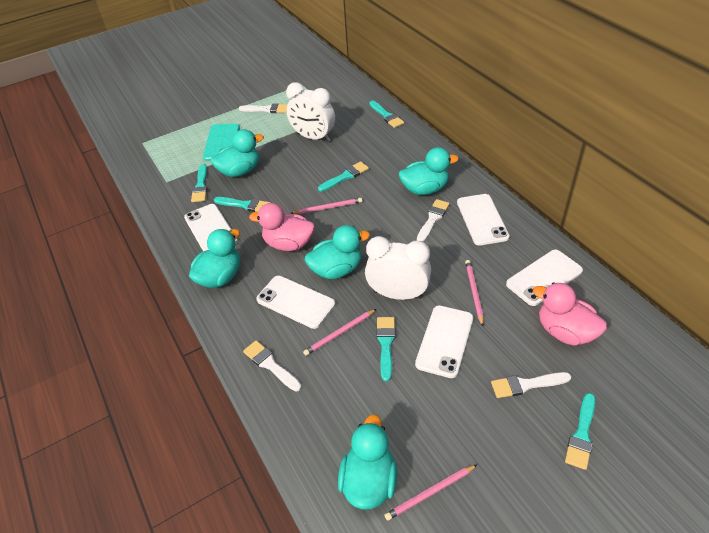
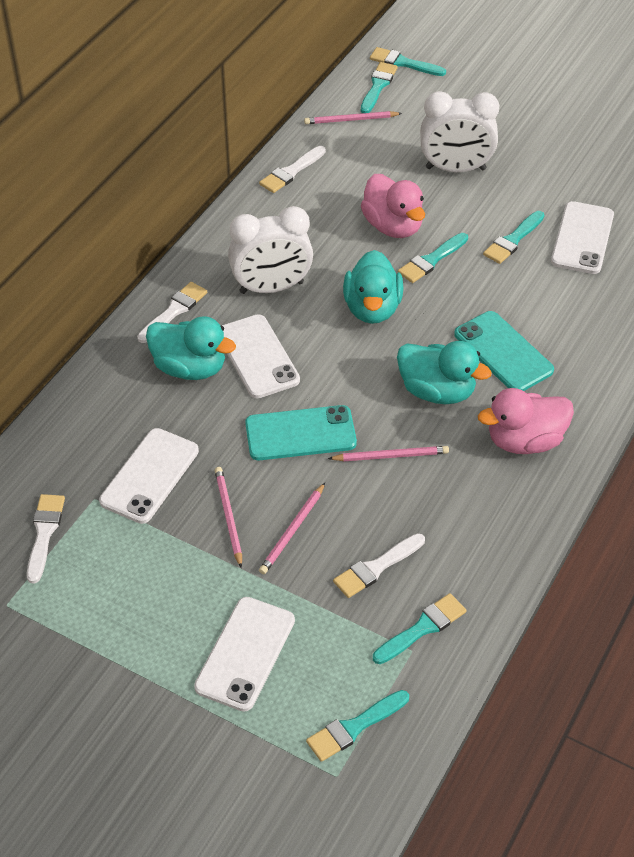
turquoise duck: 5 -> 3
turquoise phone: 1 -> 2
white phone: 5 -> 4

